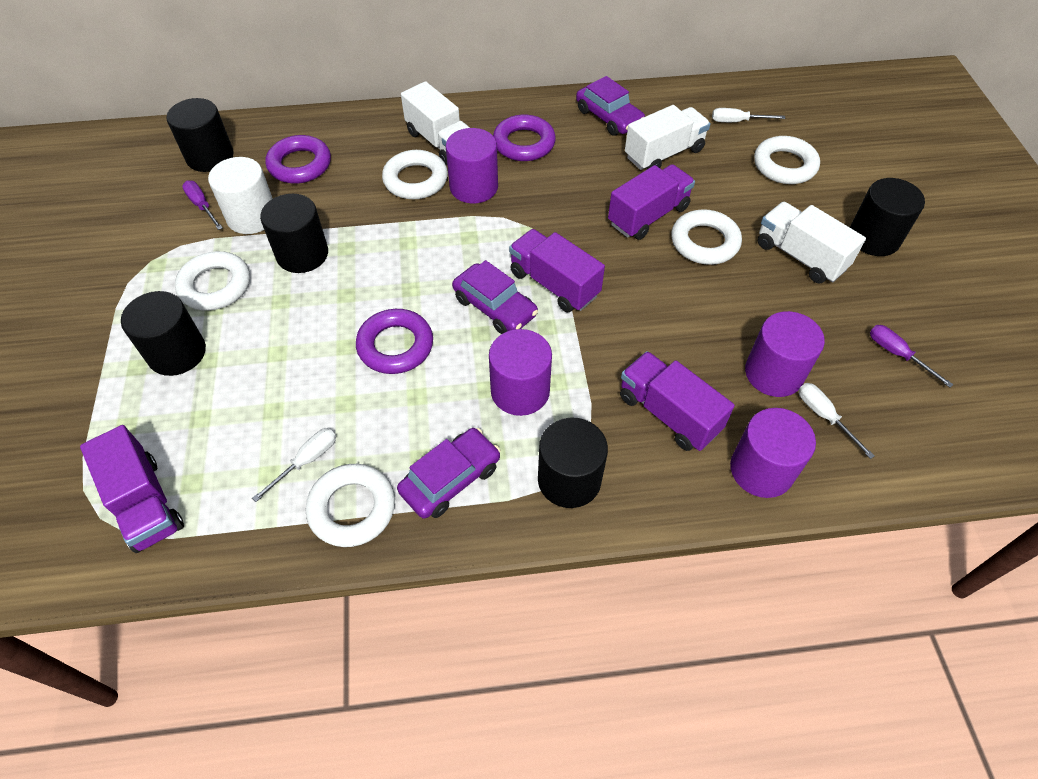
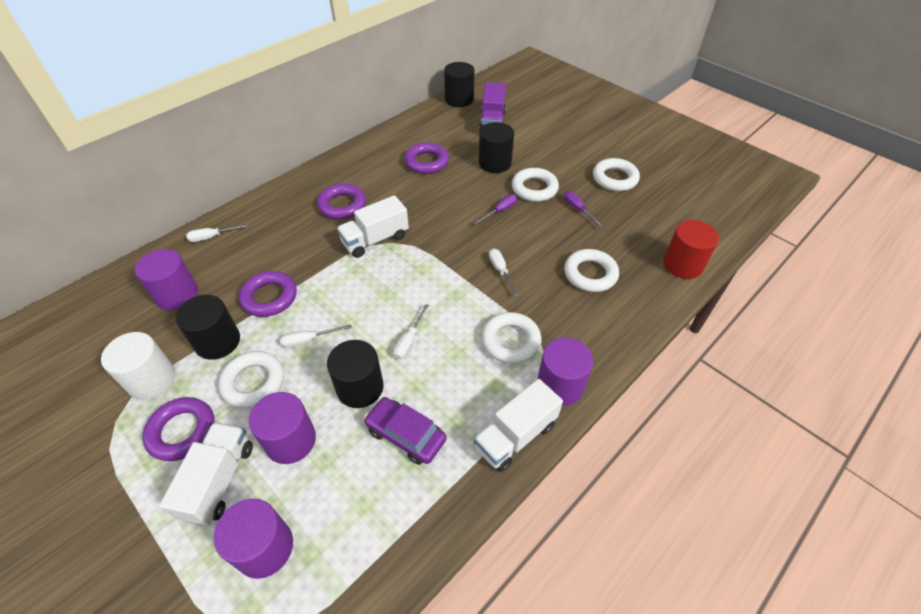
black cylinder: 5 -> 4
purple car: 3 -> 1
purple ring: 3 -> 4
purple truck: 4 -> 1
red cylinder: 0 -> 1
white screwdriver: 3 -> 4

